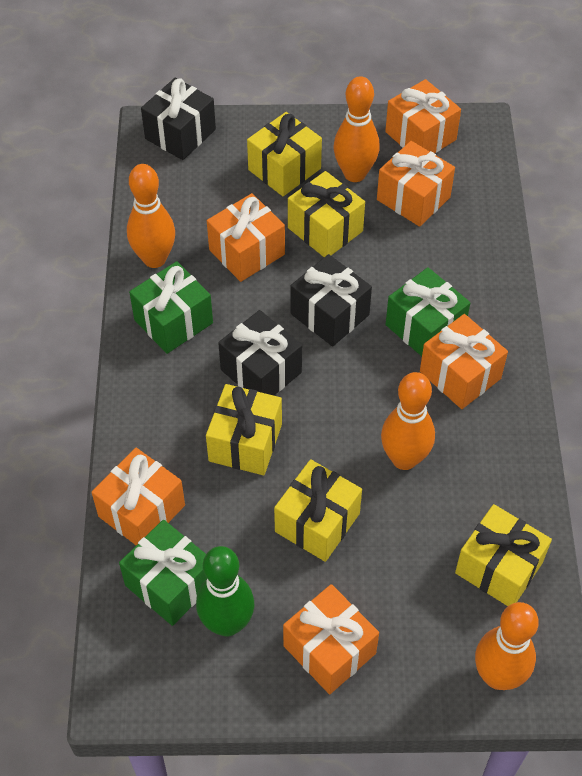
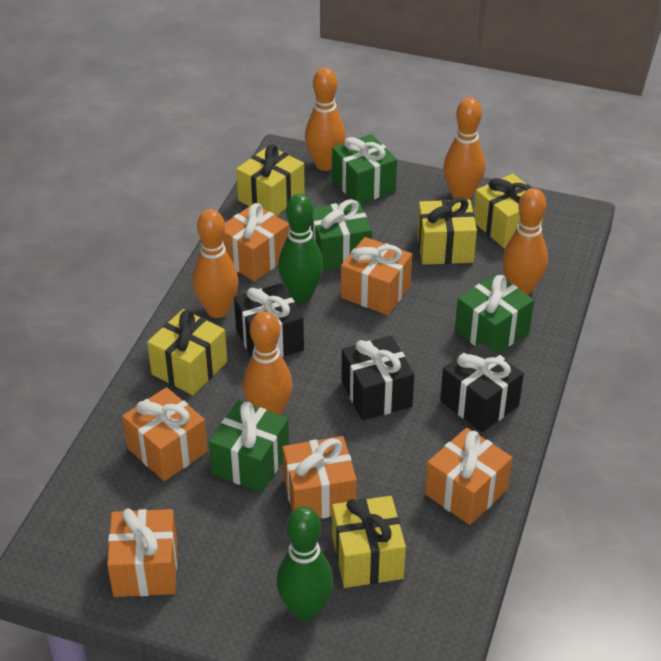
green bowling pin: 1 -> 2
green gift: 3 -> 4
orange bowling pin: 4 -> 5

